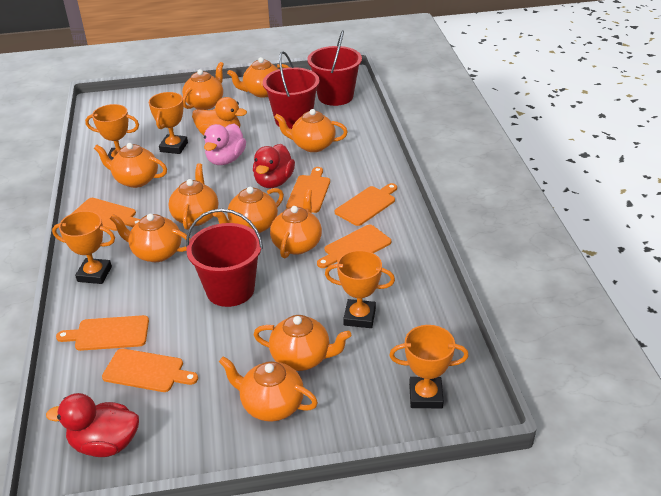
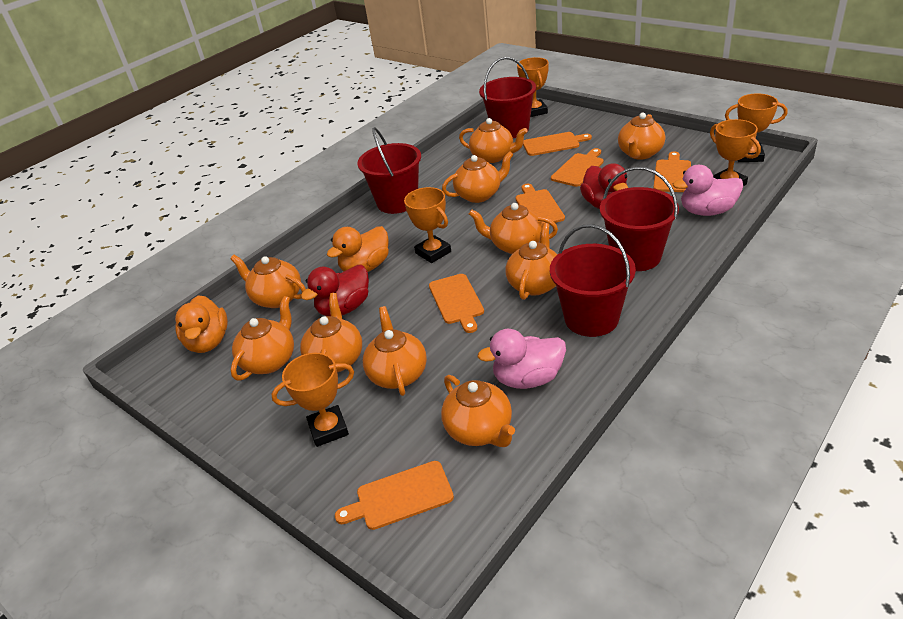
orange duck: 1 -> 2
pink duck: 1 -> 2
red bucket: 3 -> 4

